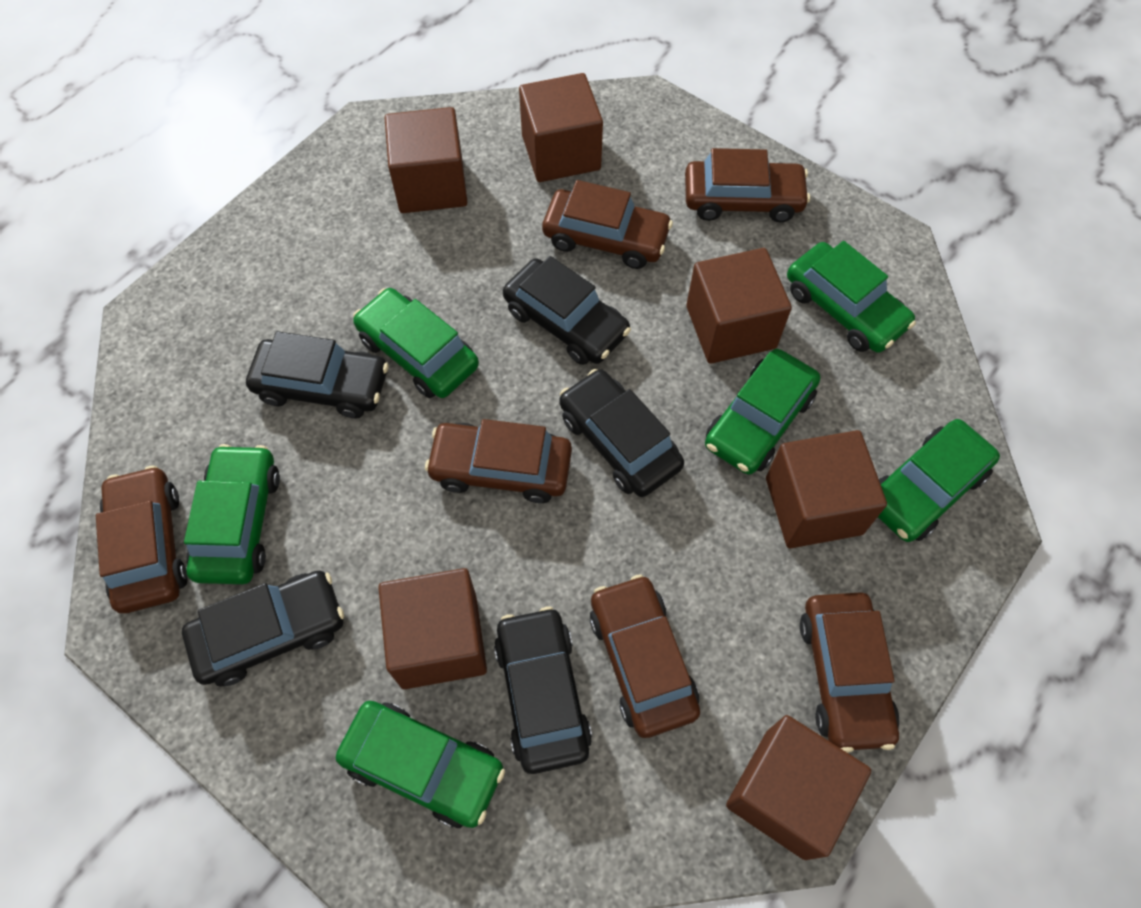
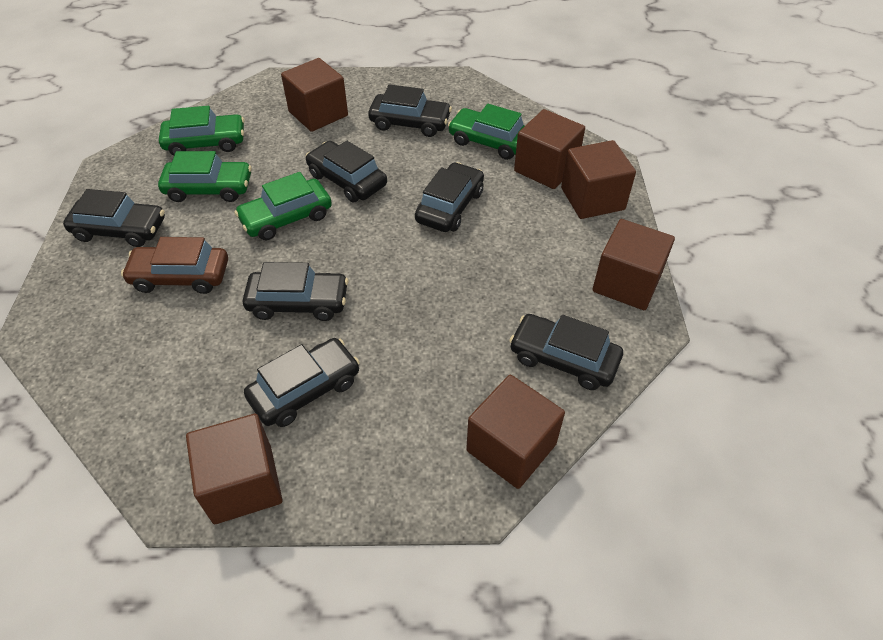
black car: 5 -> 7
brown car: 6 -> 1
green car: 6 -> 4

